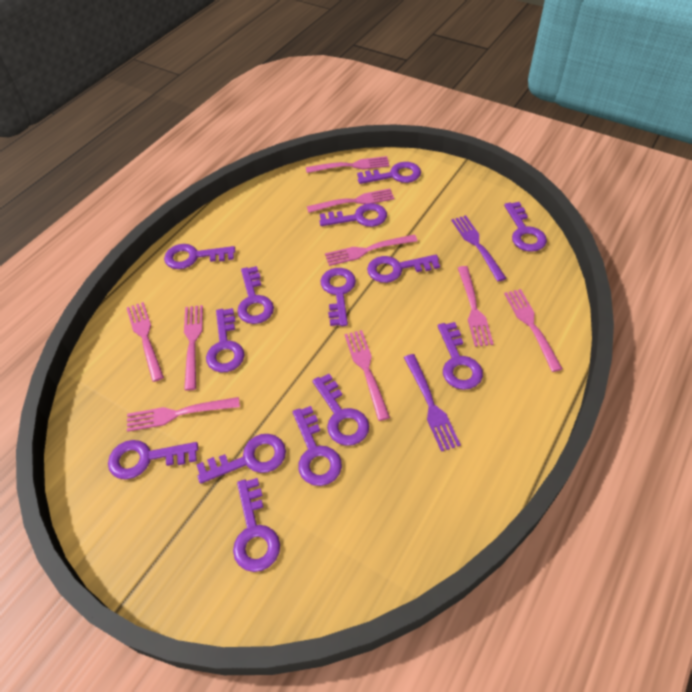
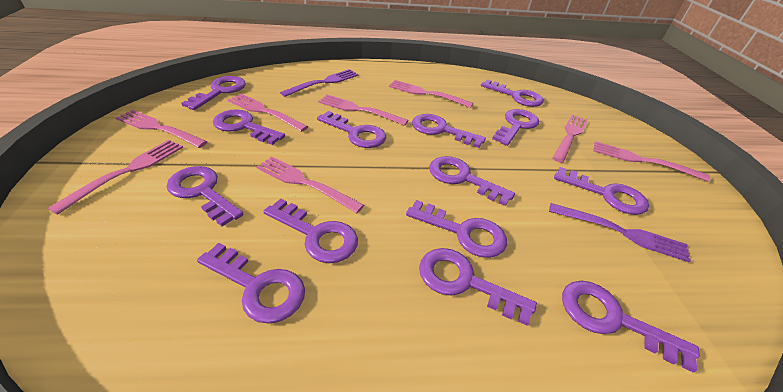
pink fork: 9 -> 8

